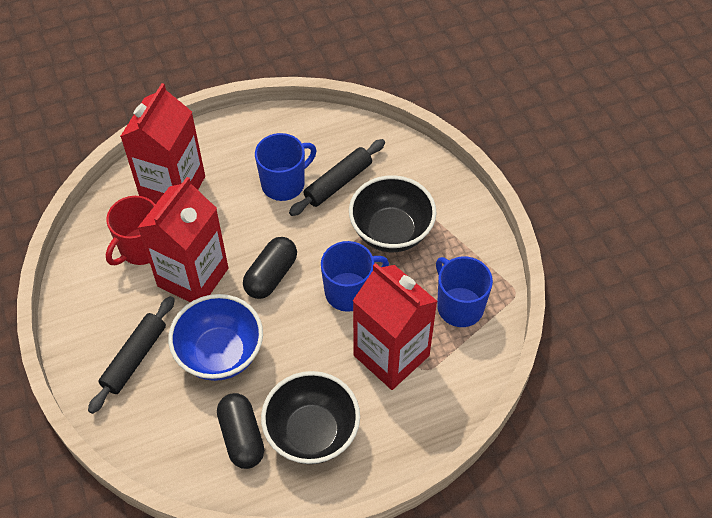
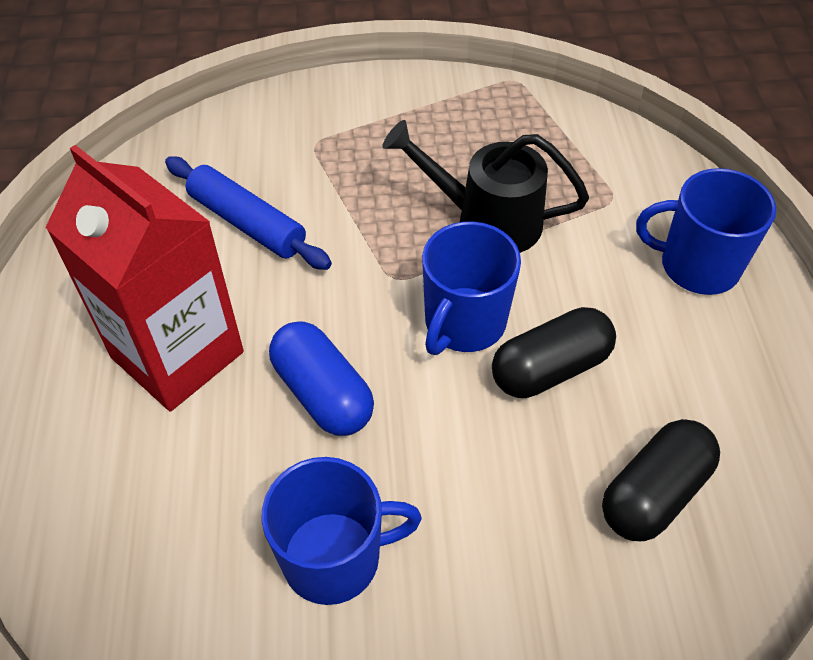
black bowl: 2 -> 0
black rolling pin: 2 -> 0
black watering can: 0 -> 1
blue bowl: 1 -> 0
blue capsule: 0 -> 1
blue rolling pin: 0 -> 1
red carton: 3 -> 1
red mug: 1 -> 0

